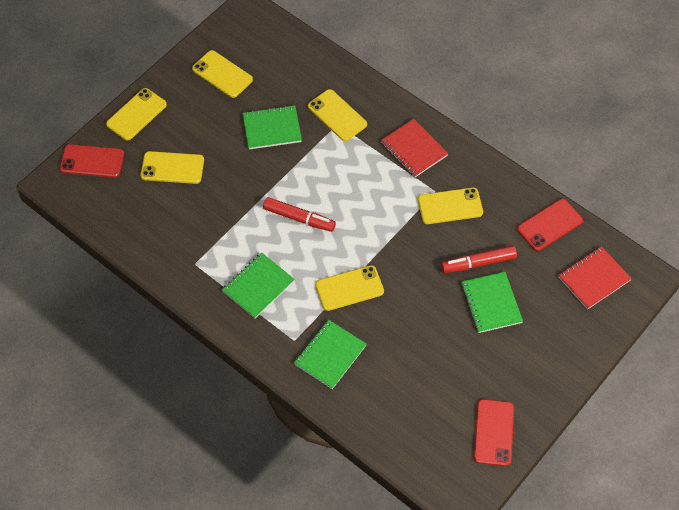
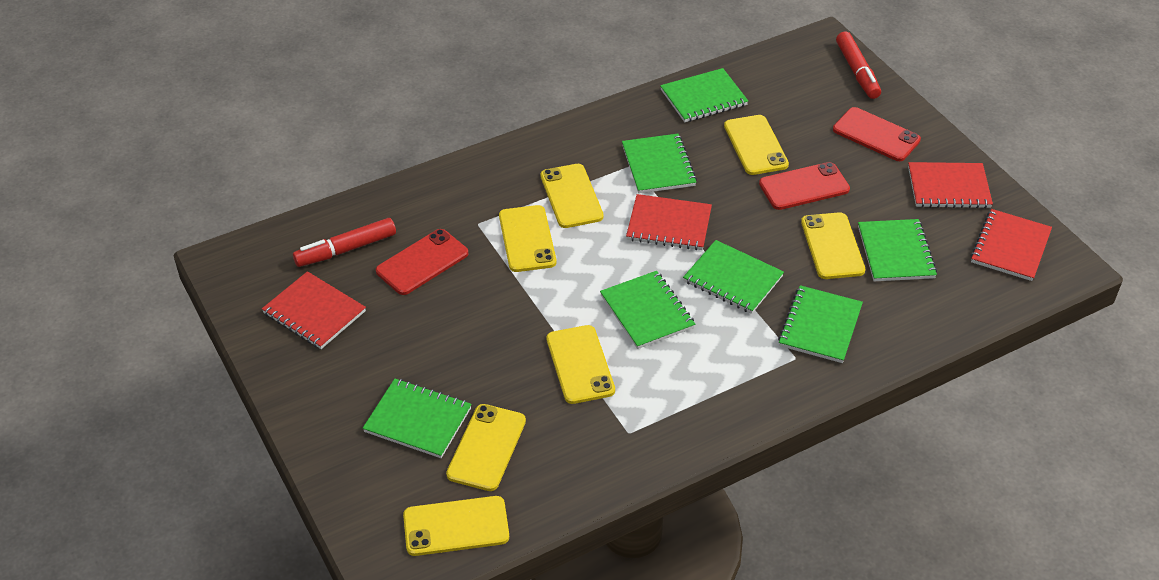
green notebook: 4 -> 7
red notebook: 2 -> 4
yellow phone: 6 -> 7

